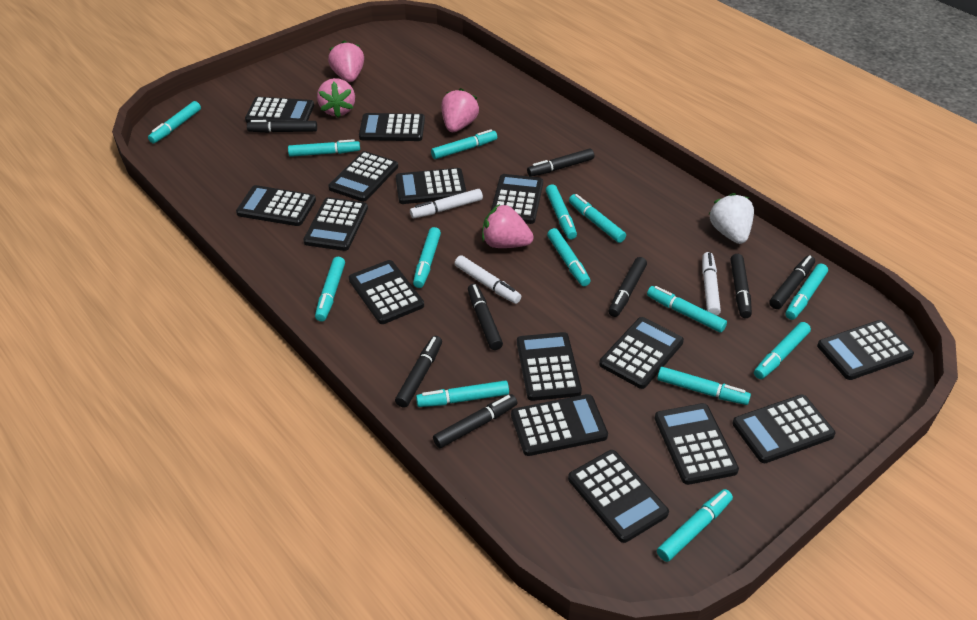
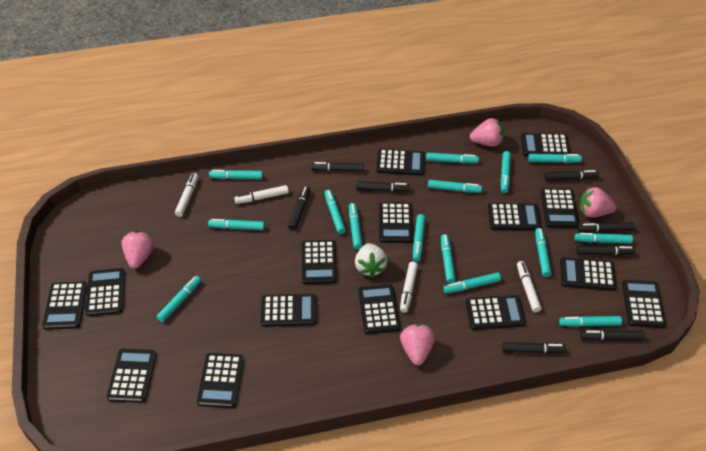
turquoise marker: 14 -> 15
white marker: 3 -> 4

